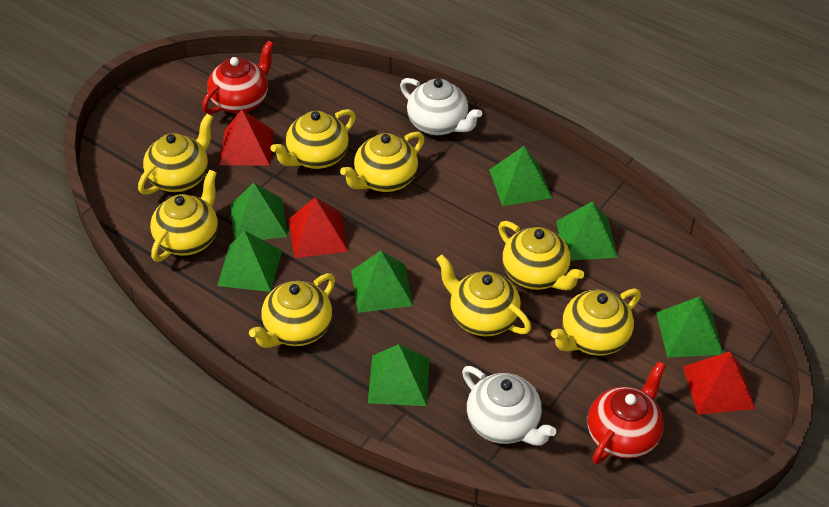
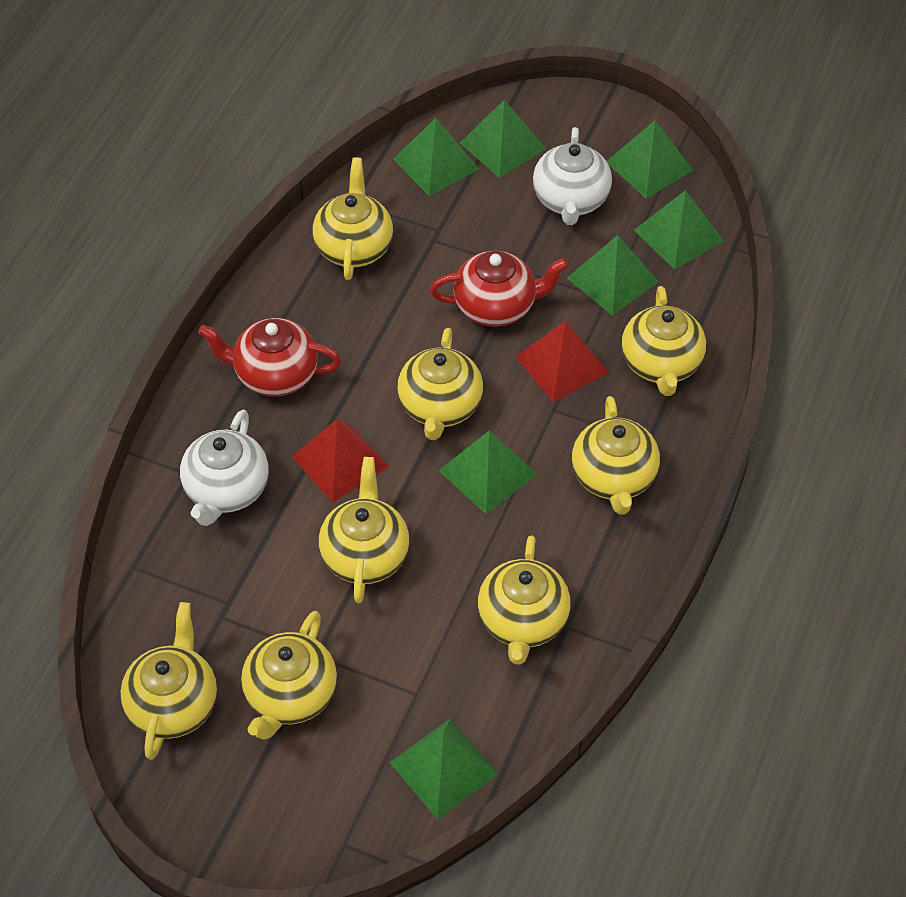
red pyramid: 3 -> 2

